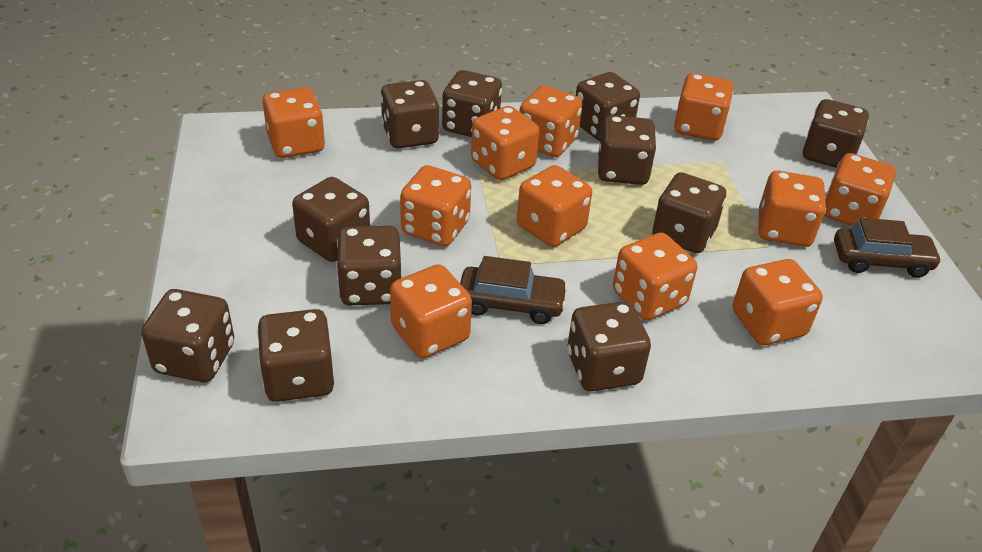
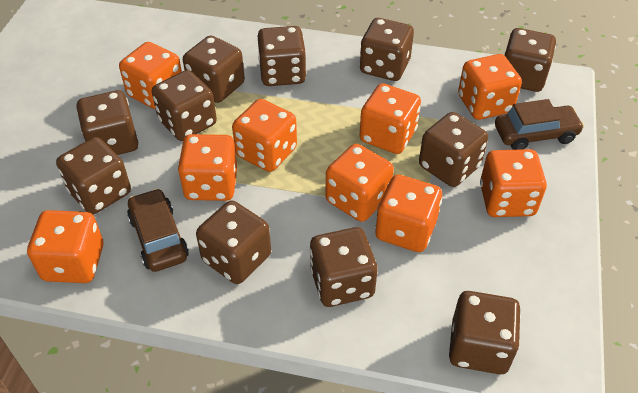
orange dice: 11 -> 9

